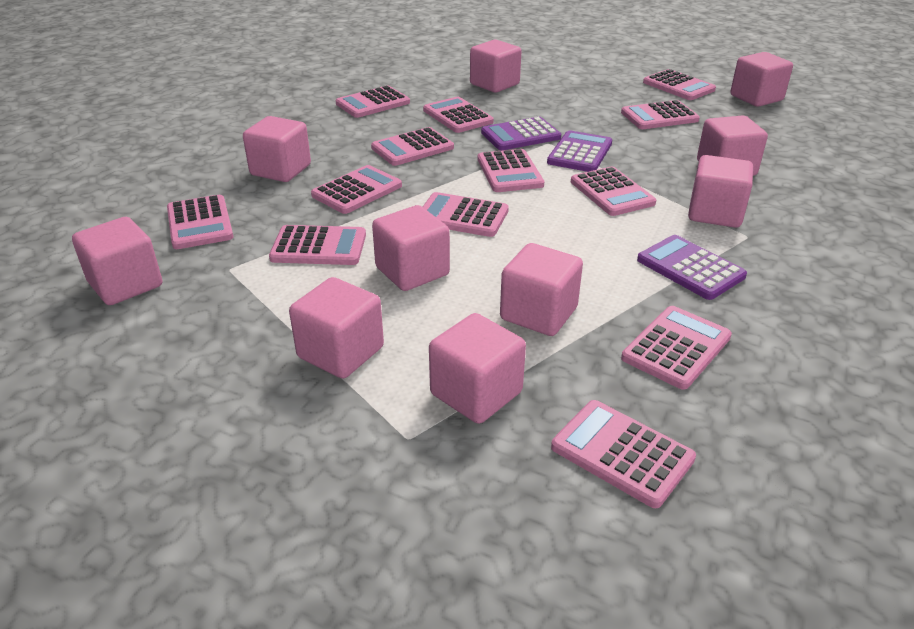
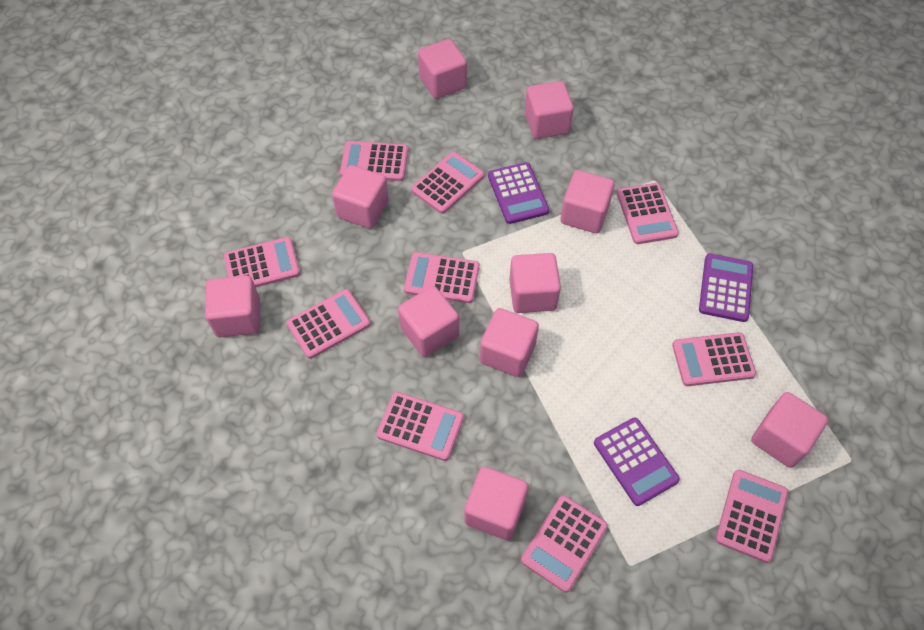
pink calculator: 13 -> 10

